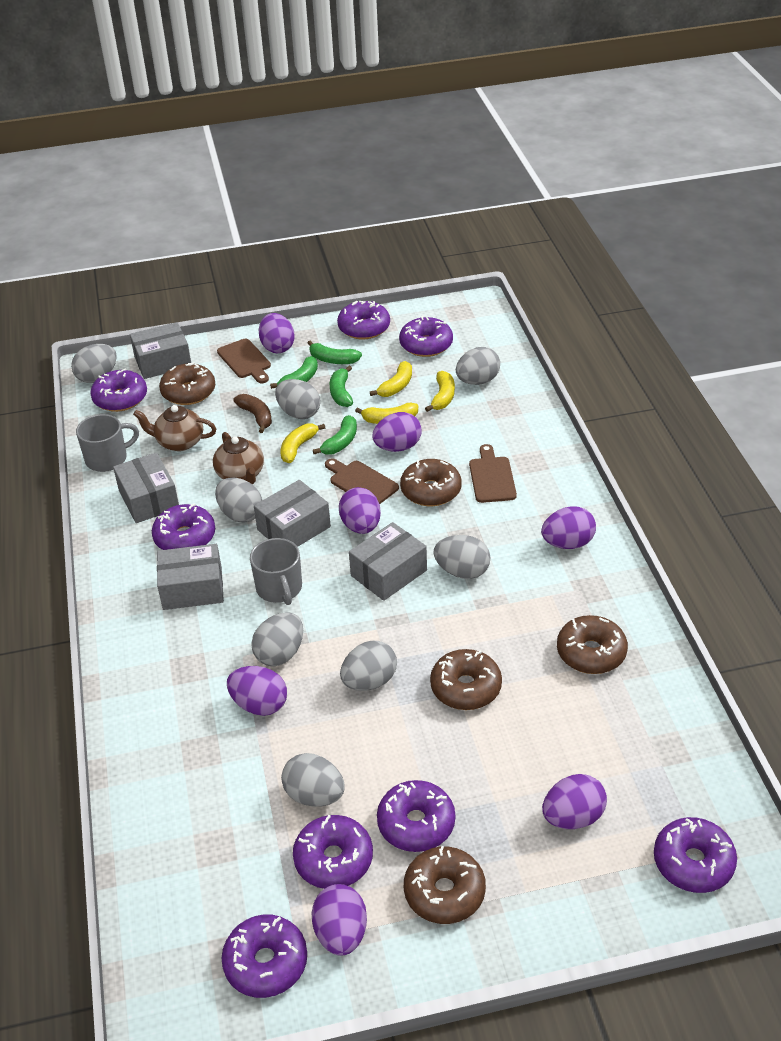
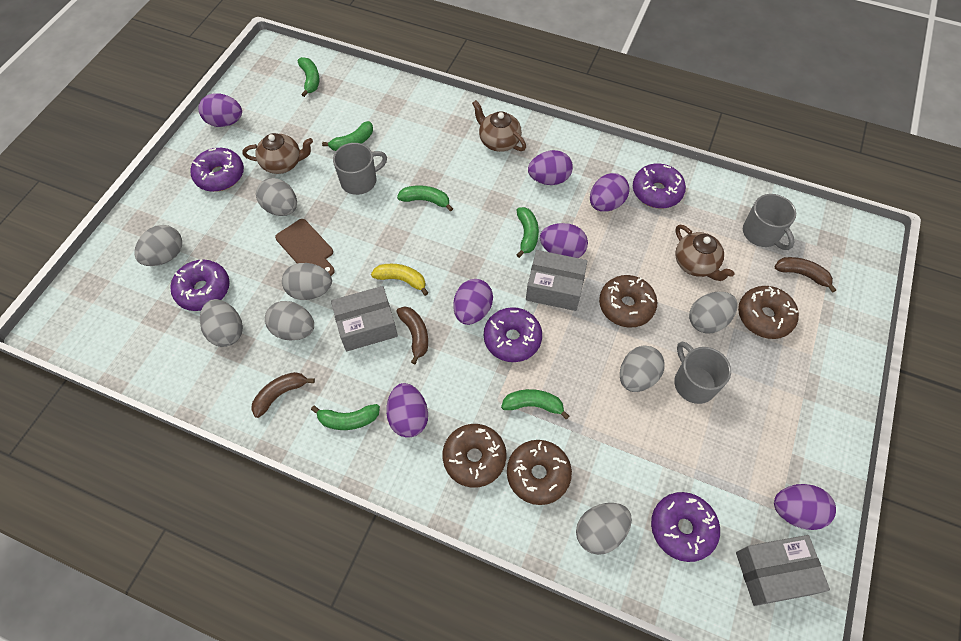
brown banana: 1 -> 3
brown cutting board: 3 -> 1
brown donut: 5 -> 4
brown teapot: 2 -> 3
green banana: 4 -> 6
grey box: 5 -> 3
grey mug: 2 -> 3
purple donut: 8 -> 5
yellow banana: 4 -> 1

